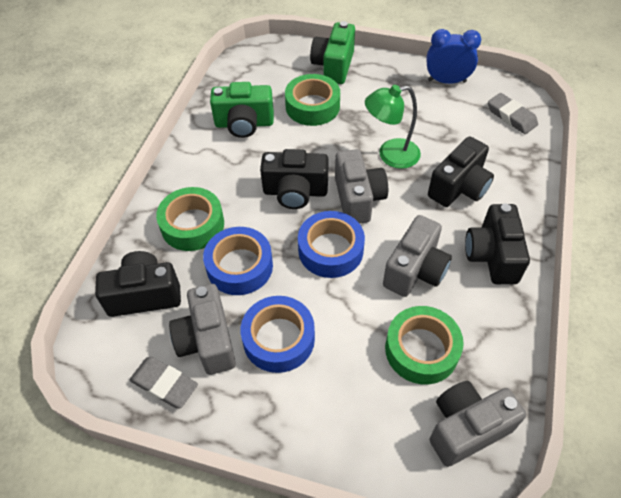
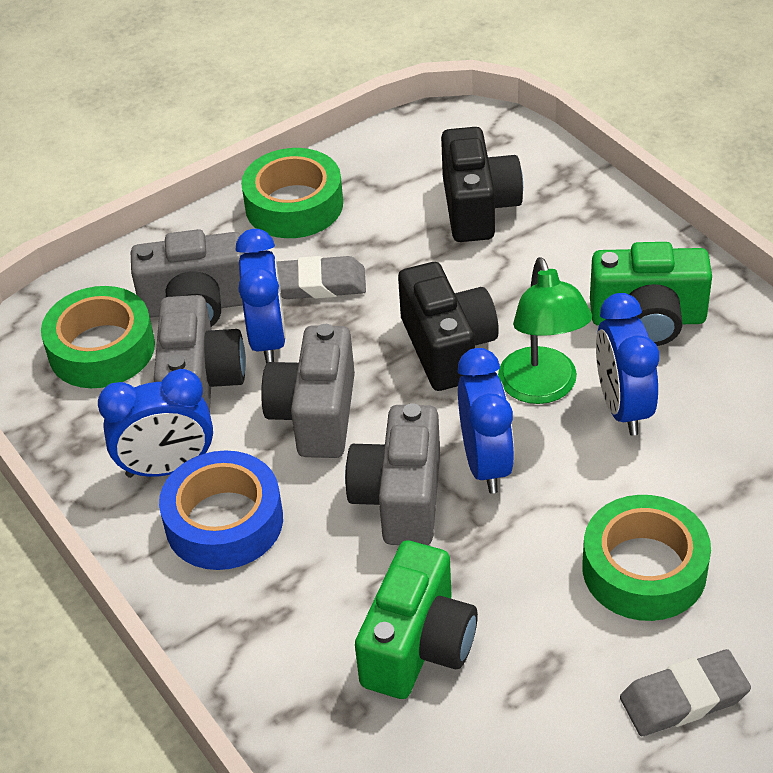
black camera: 4 -> 2
blue clock: 1 -> 4
blue tape: 3 -> 1

